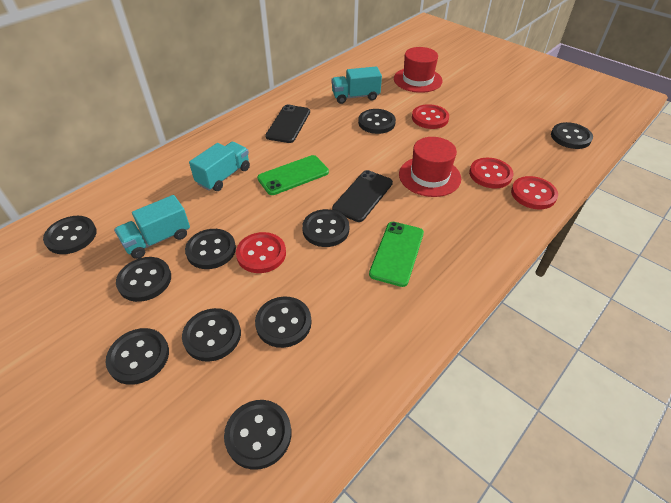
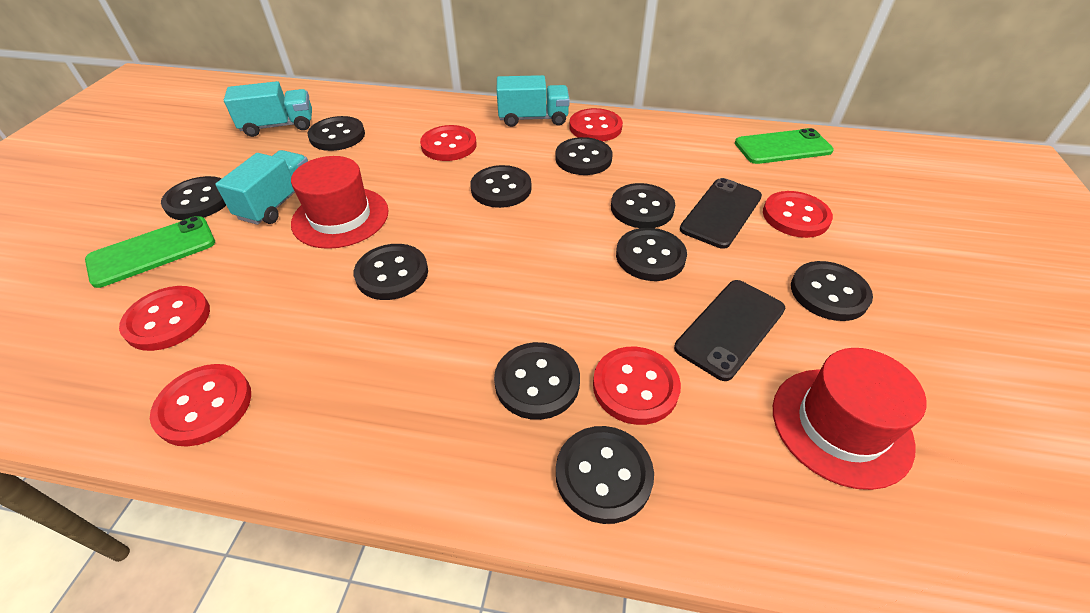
red button: 4 -> 6

